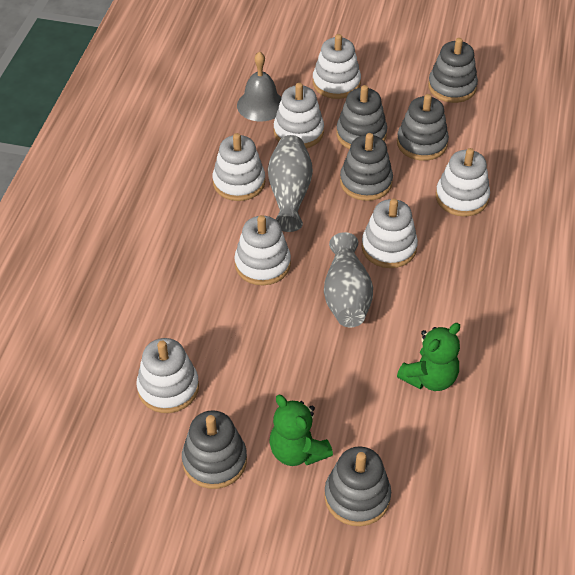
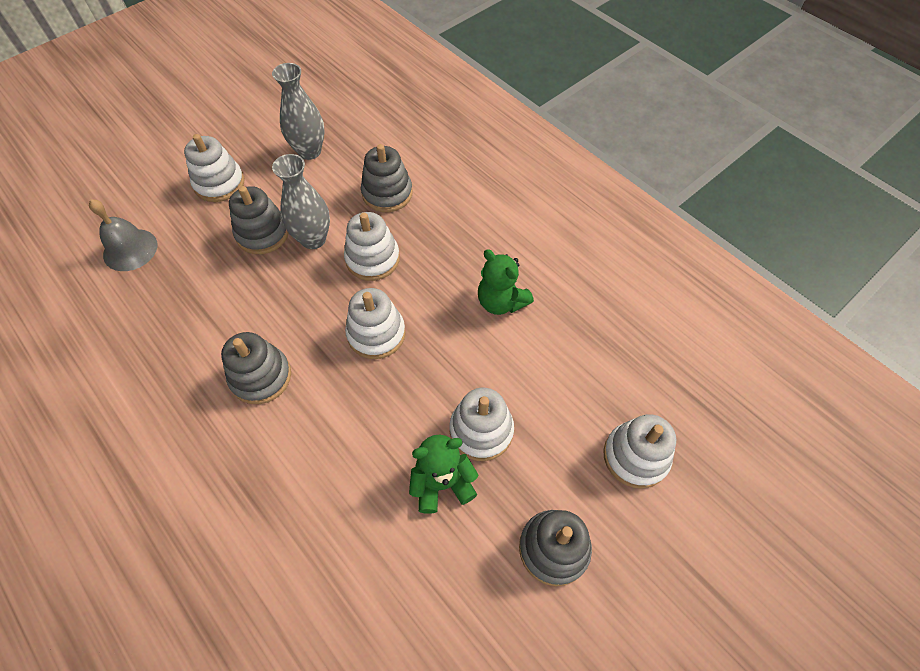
grey stacking toy: 6 -> 4
white stacking toy: 7 -> 5

